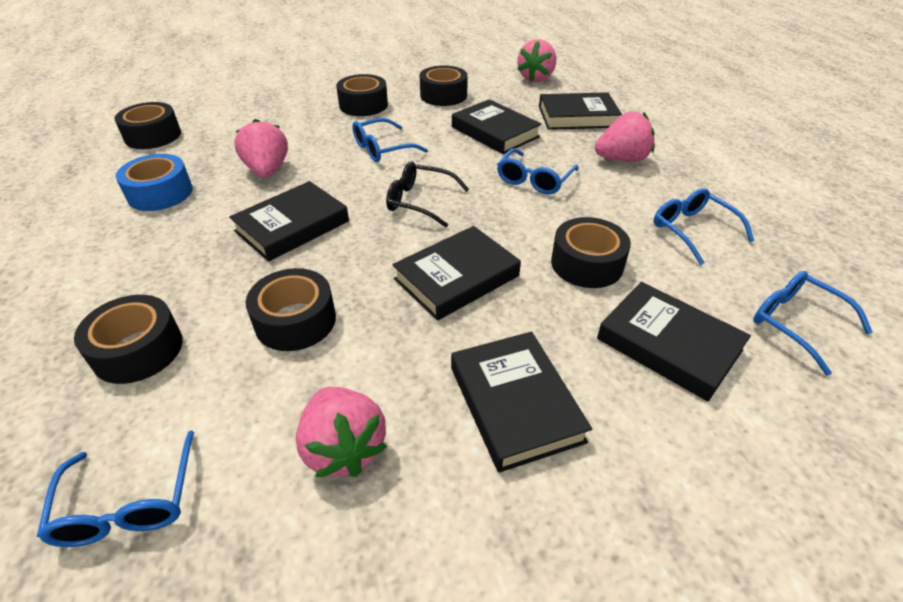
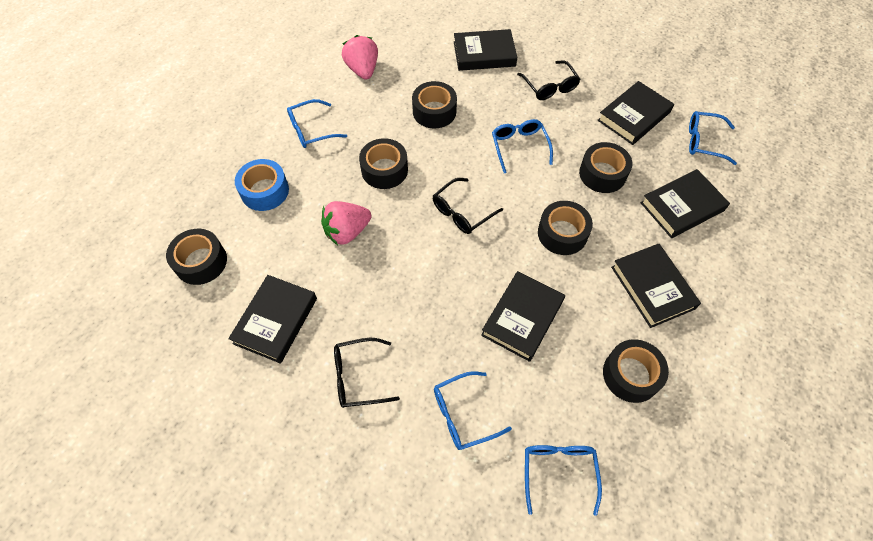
black glasses: 1 -> 3
pink strawberry: 4 -> 2

